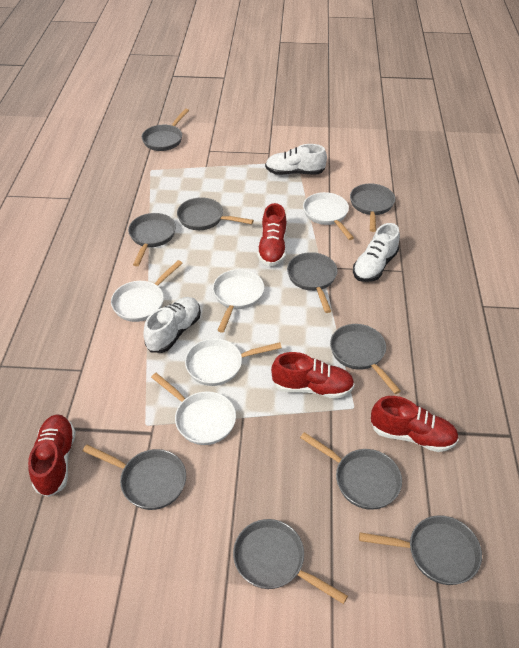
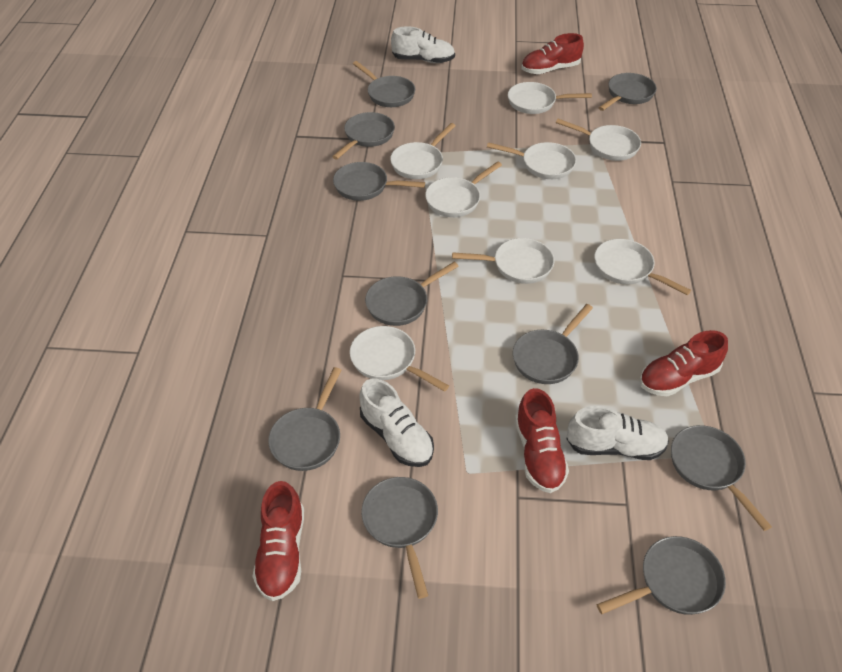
white pan: 5 -> 8

